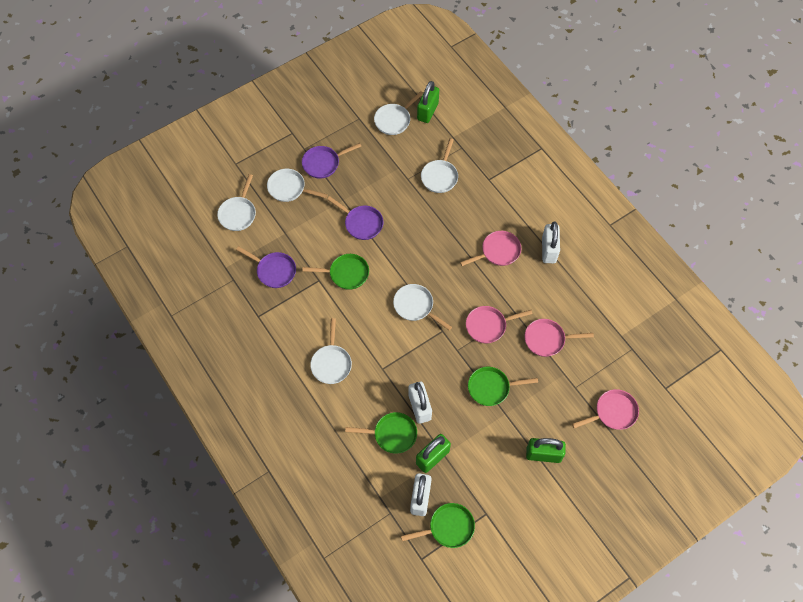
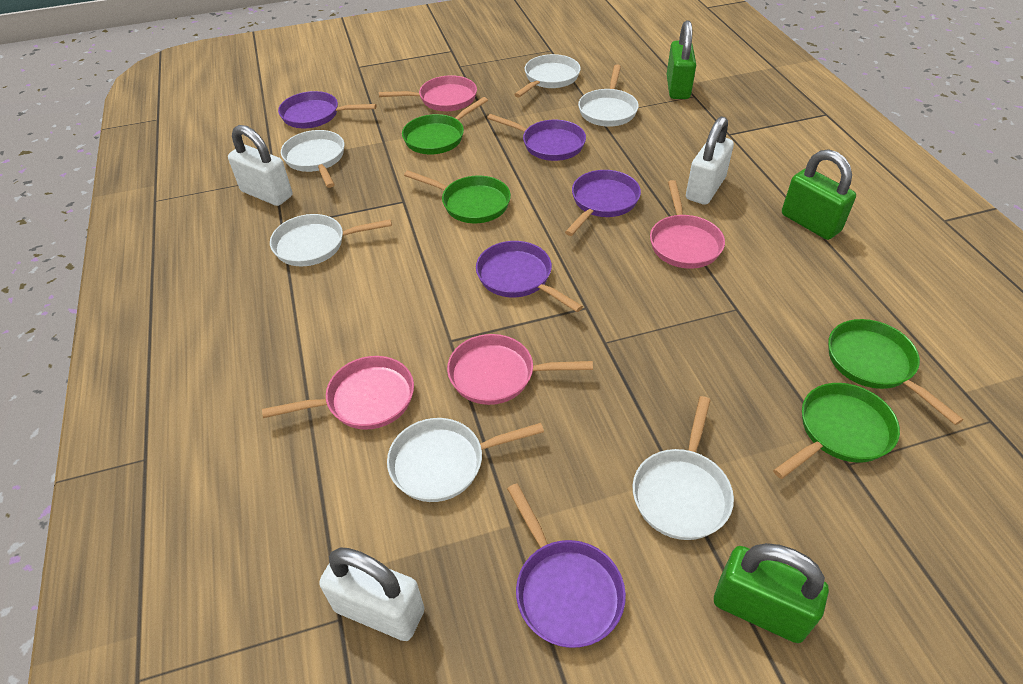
purple pan: 3 -> 5

